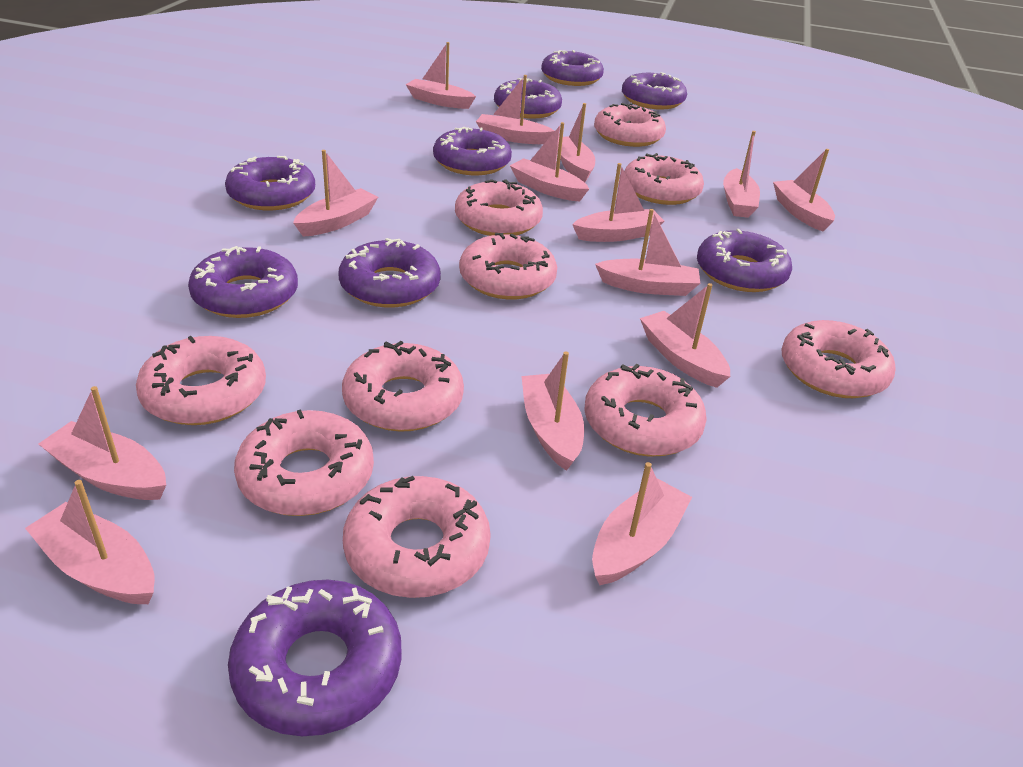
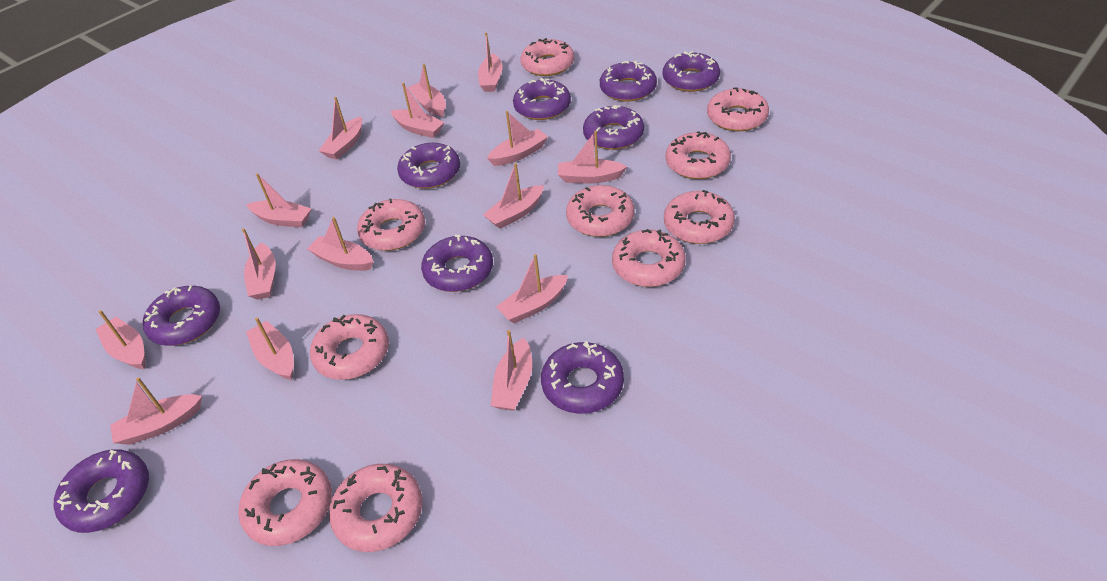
pink boat: 14 -> 15

